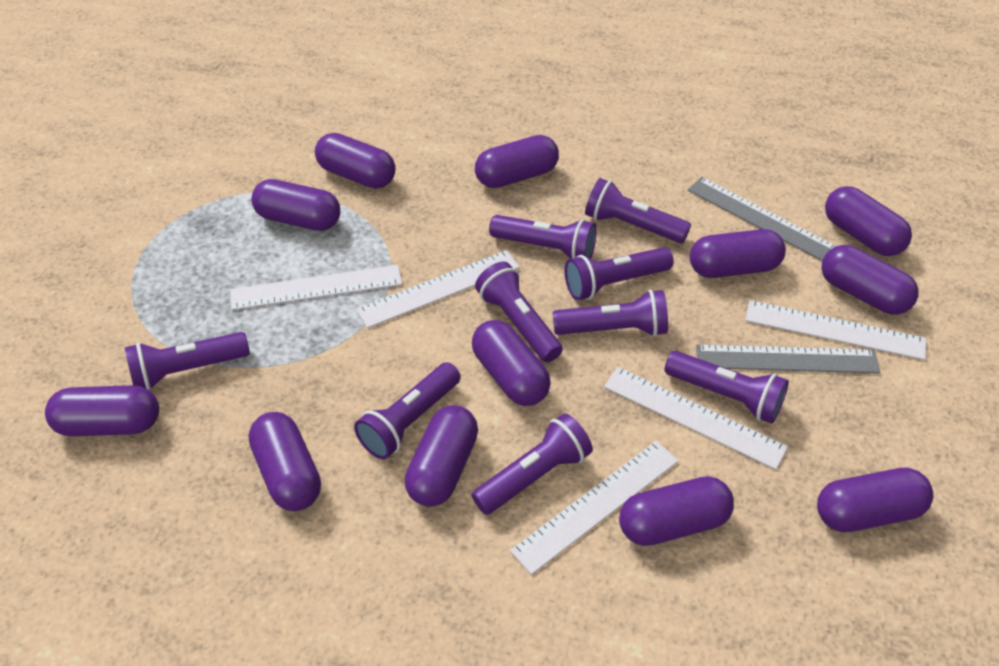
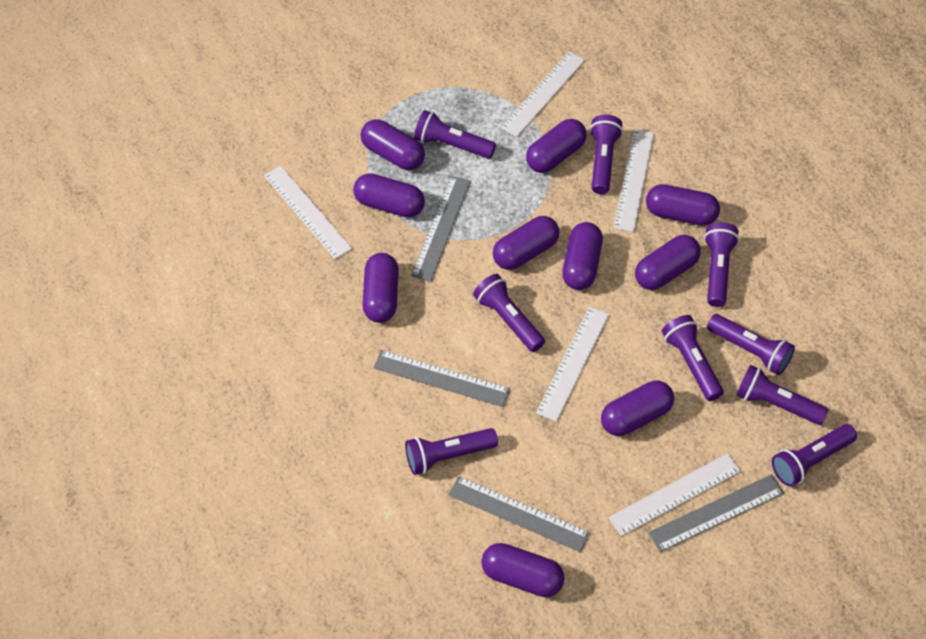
grey ruler: 2 -> 4
purple capsule: 12 -> 10

